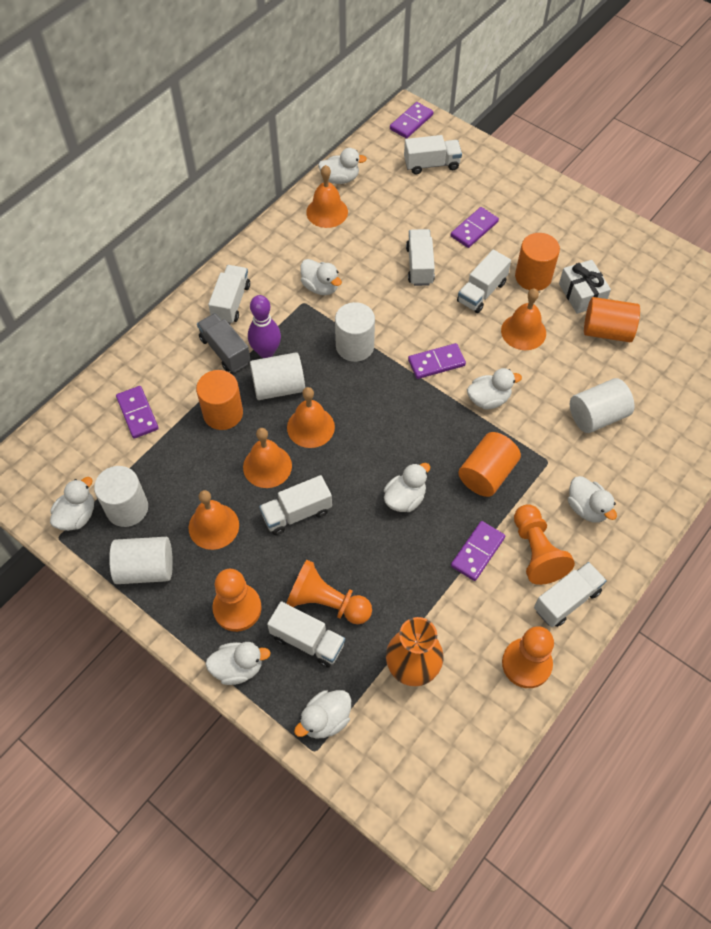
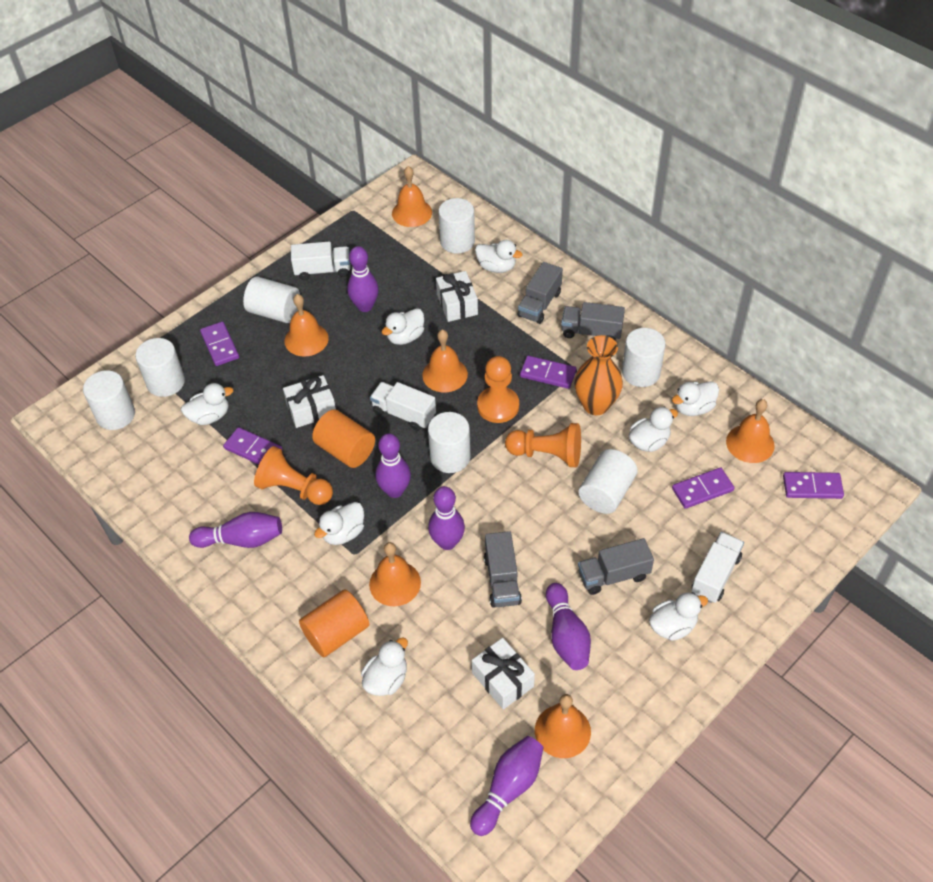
grey truck: 1 -> 4
orange bell: 5 -> 6
orange cylinder: 4 -> 2
orange pawn: 4 -> 3
purple bowling pin: 1 -> 6
white cylinder: 5 -> 7
white gift: 1 -> 3
white truck: 7 -> 3

